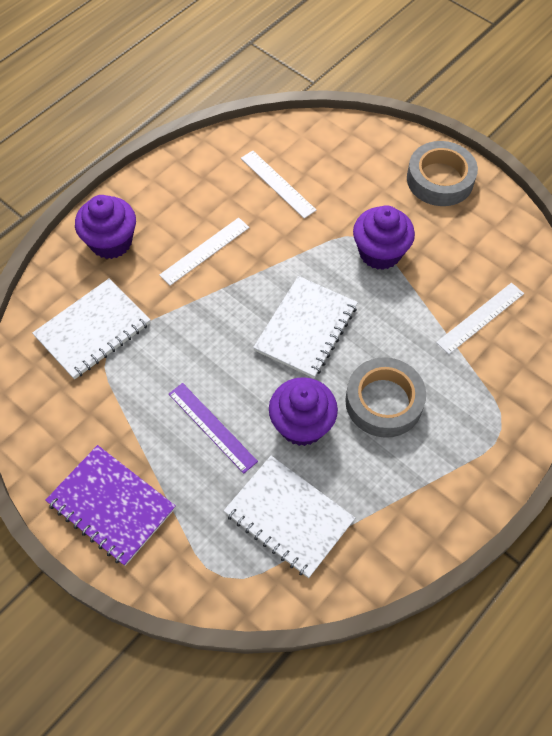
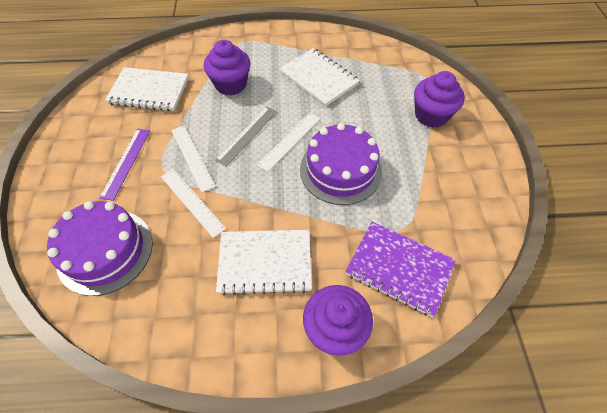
grey ruler: 0 -> 1
grey tape: 2 -> 0
purple cake: 0 -> 2

